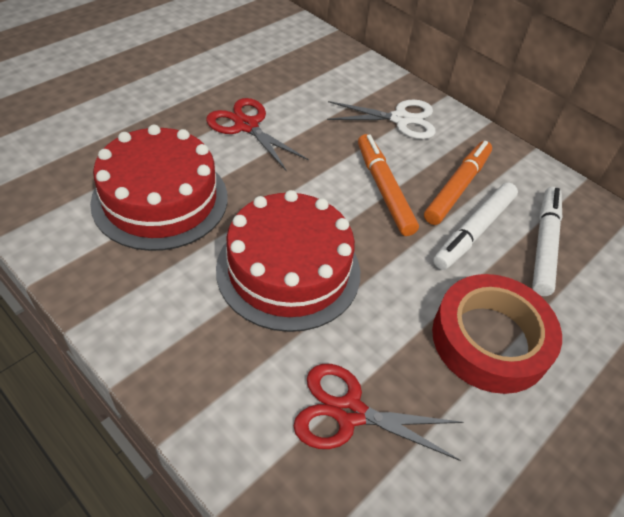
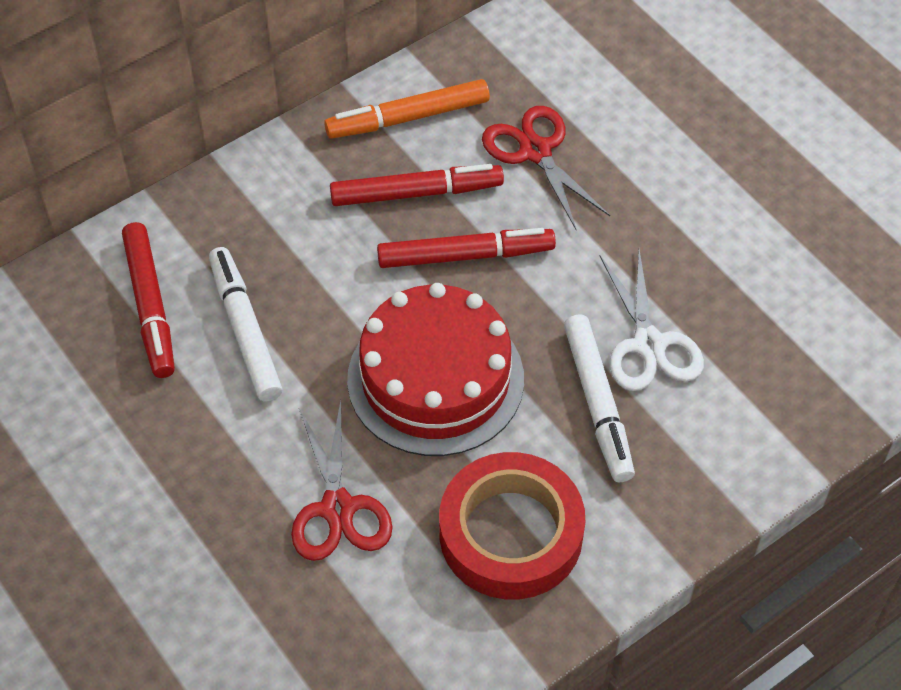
orange marker: 2 -> 1
red cake: 2 -> 1
red marker: 0 -> 3

